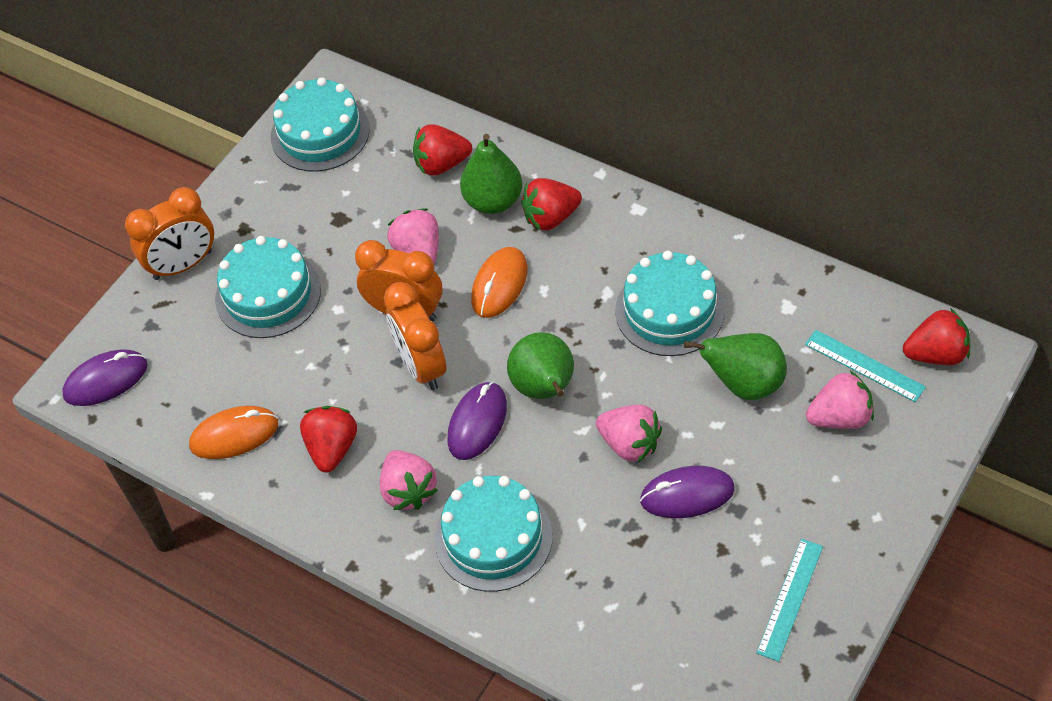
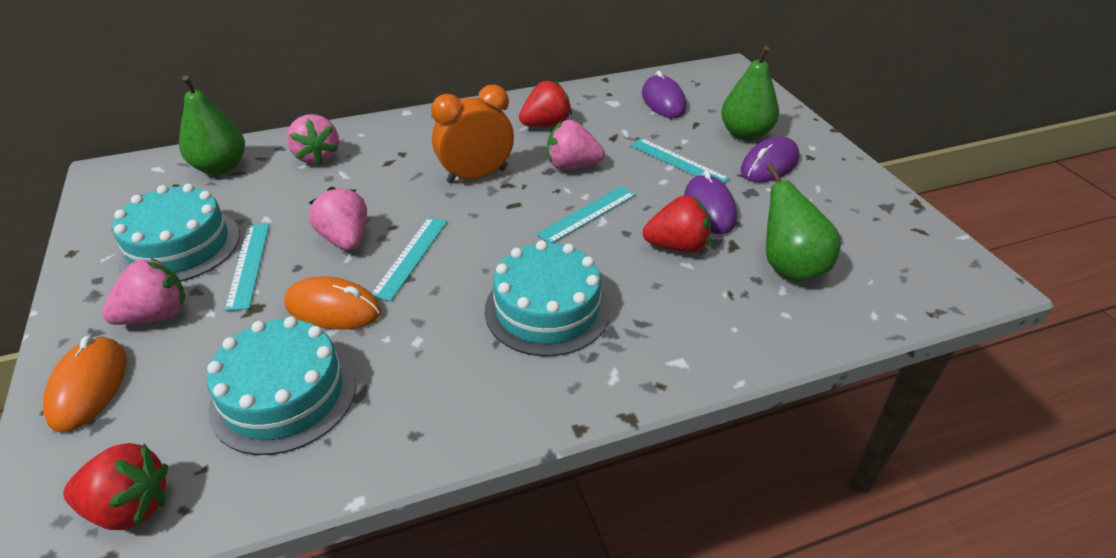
orange clock: 3 -> 1
red strawberry: 4 -> 3
turquoise cake: 4 -> 3
turquoise ruler: 2 -> 4

